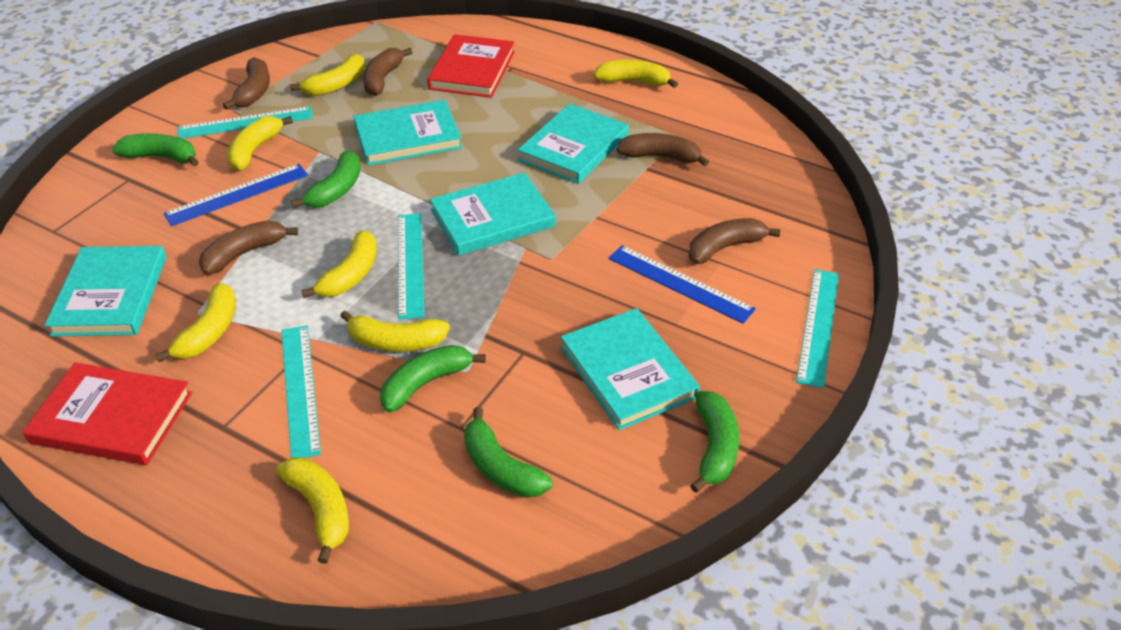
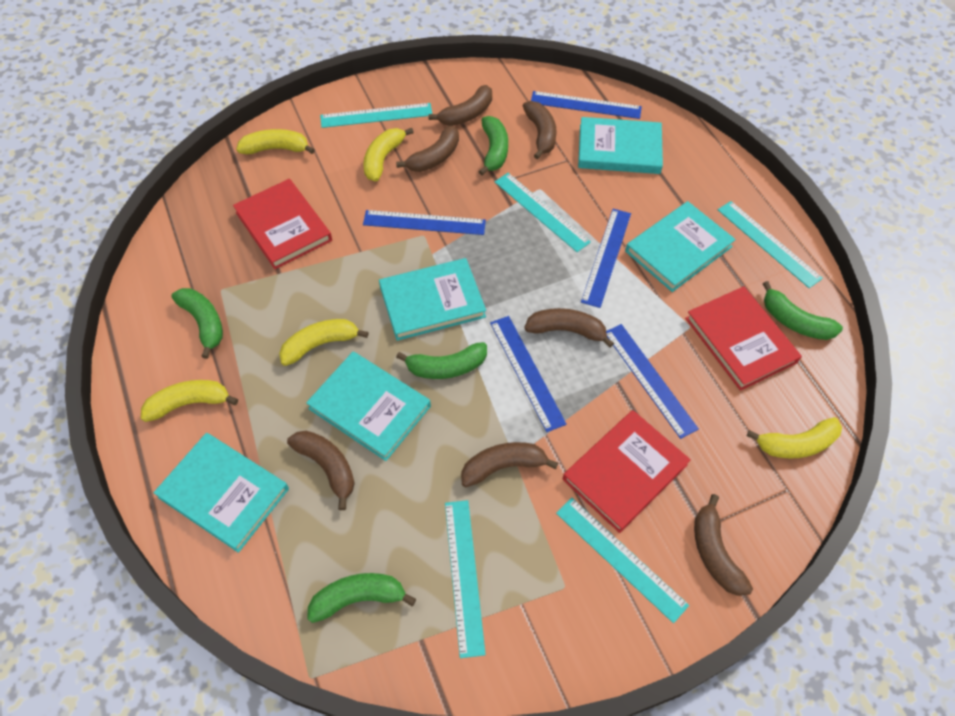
blue ruler: 2 -> 5
brown banana: 5 -> 7
red book: 2 -> 3
turquoise ruler: 4 -> 5
yellow banana: 7 -> 5

